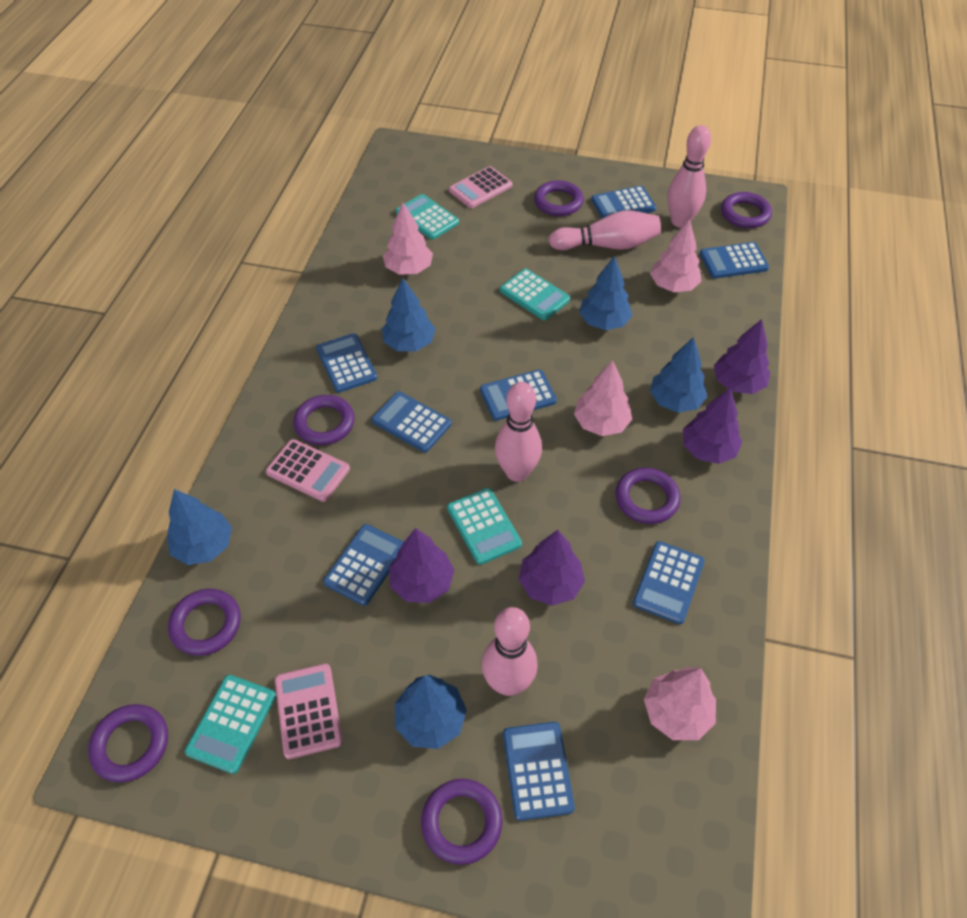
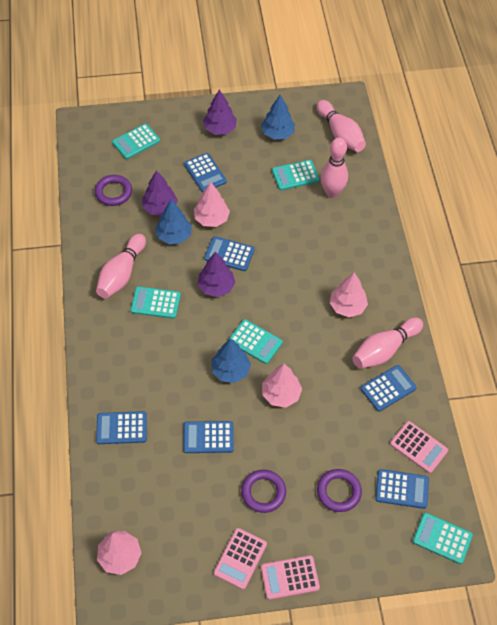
blue calculator: 8 -> 6
blue tree: 5 -> 3
purple ring: 7 -> 3
purple tree: 4 -> 3
turquoise calculator: 4 -> 5

